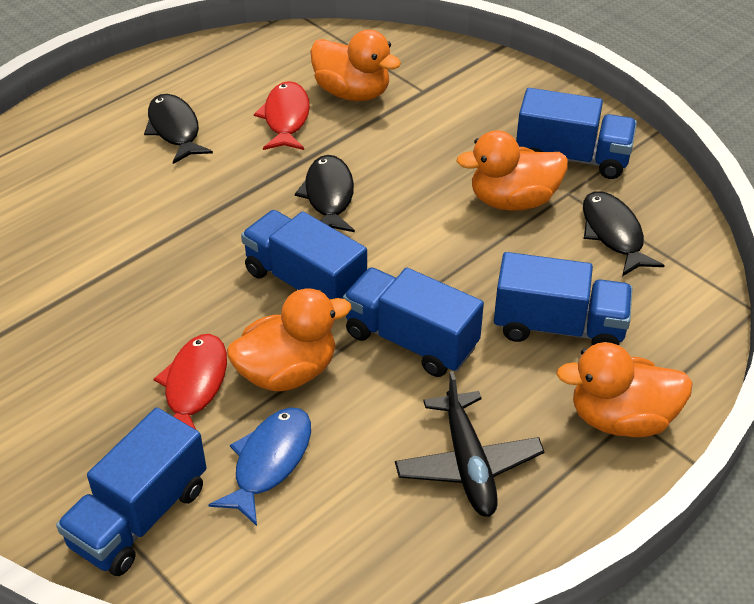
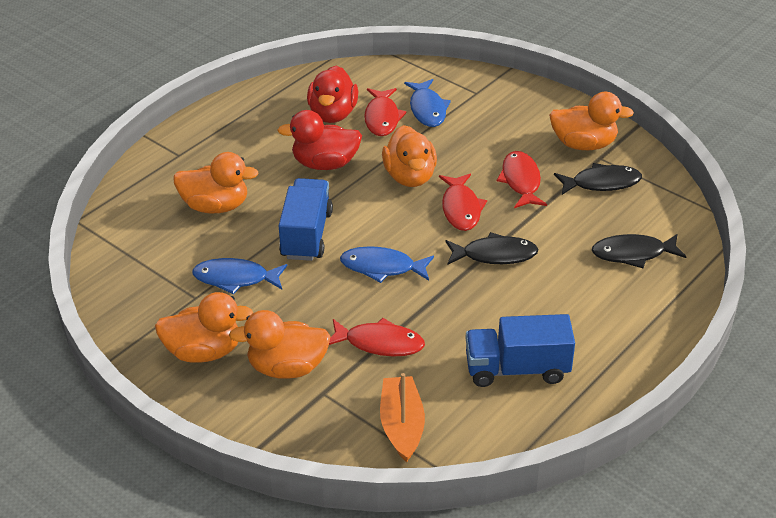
black plane: 1 -> 0
blue fish: 1 -> 3
blue truck: 5 -> 2
orange boat: 0 -> 1
orange duck: 4 -> 5
red duck: 0 -> 2
red fish: 2 -> 4

